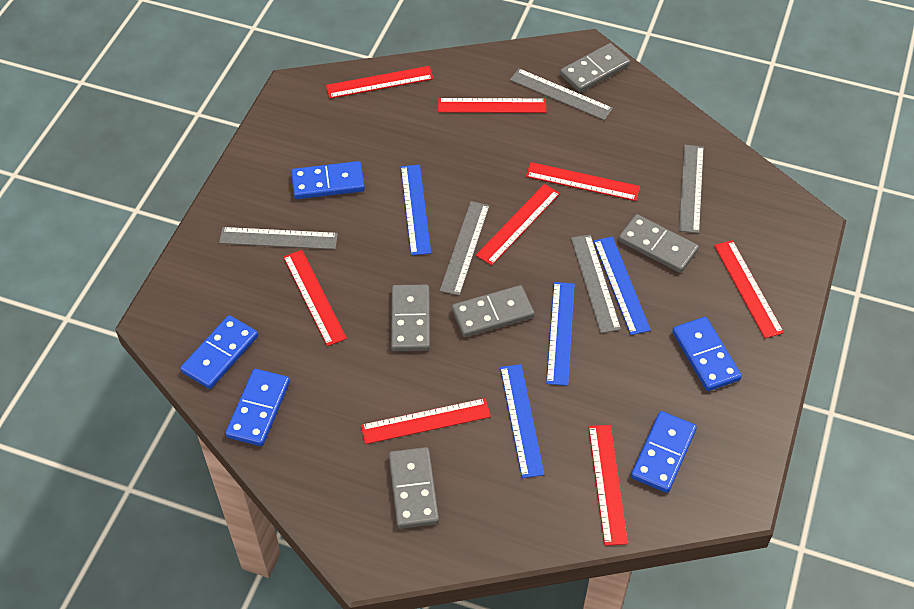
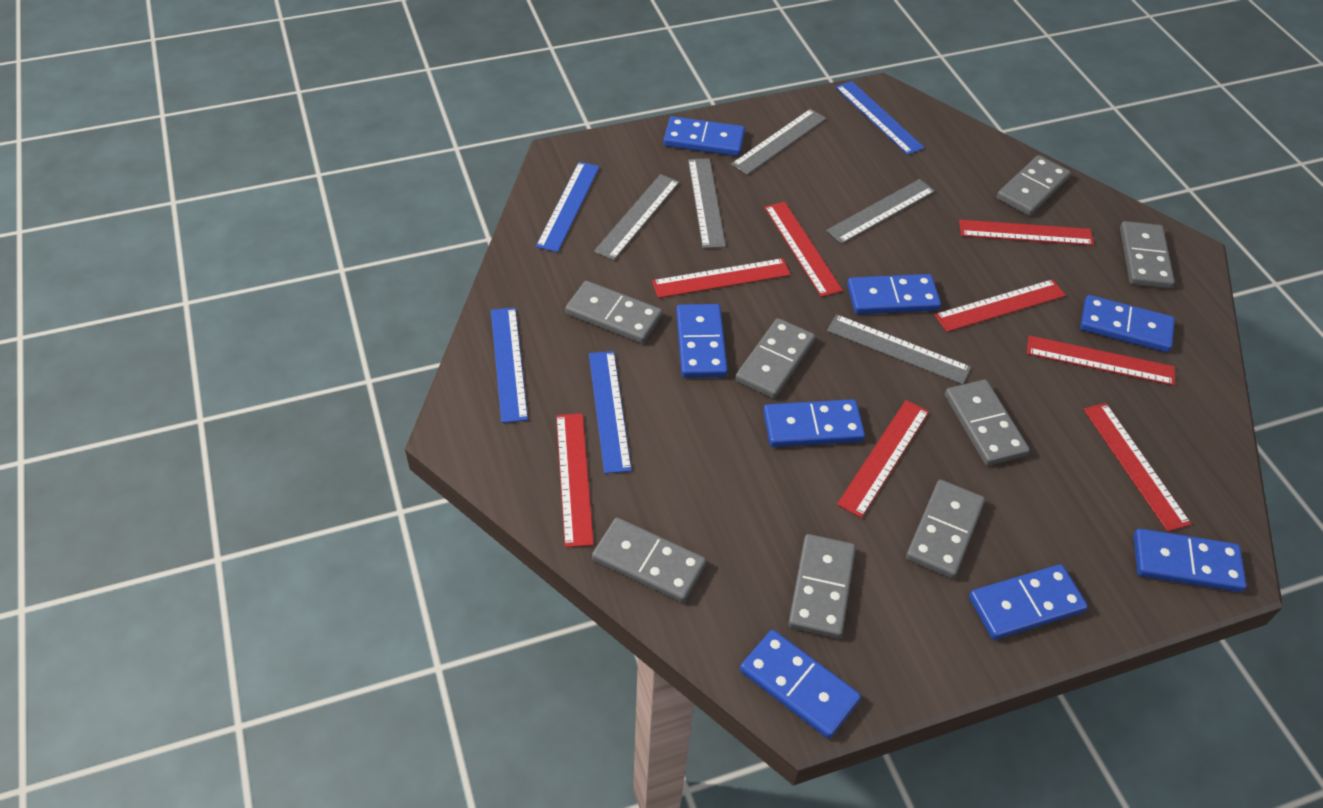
blue domino: 5 -> 8
grey domino: 5 -> 8

